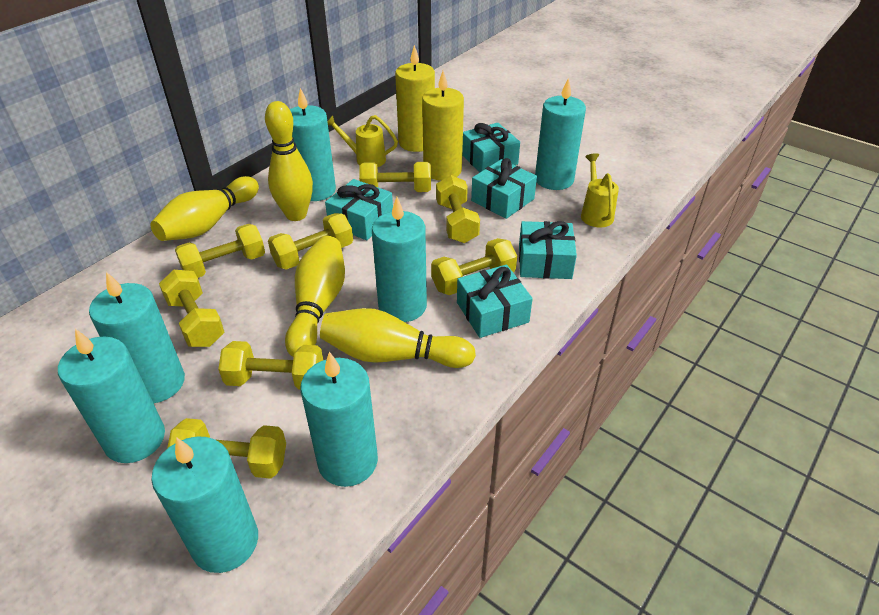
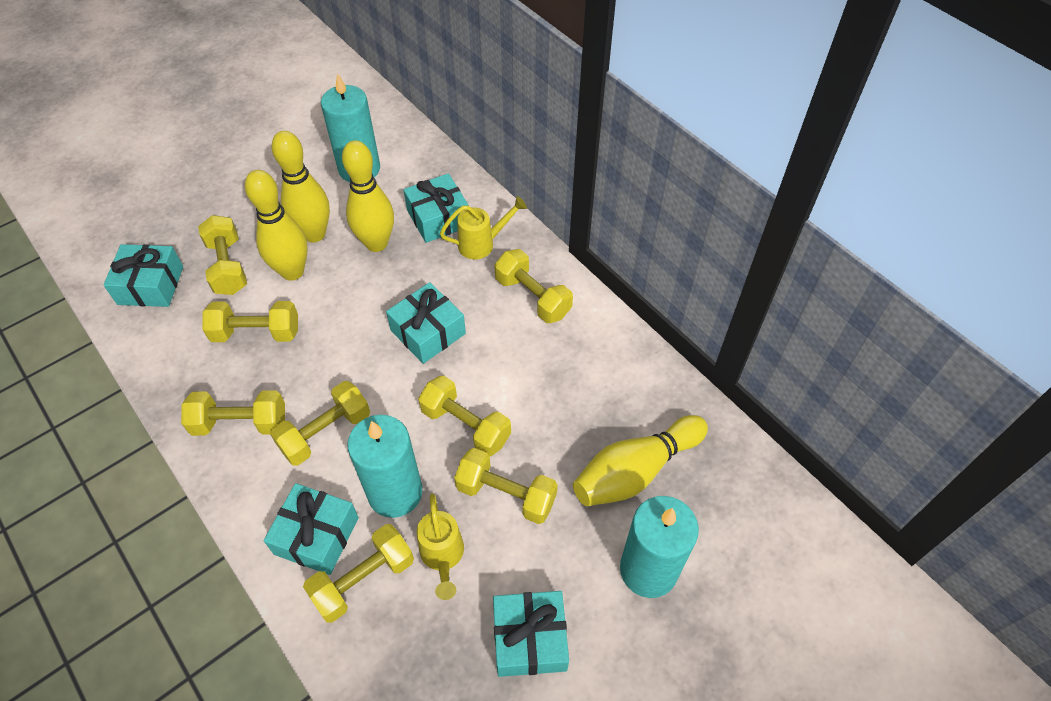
turquoise candle: 7 -> 3
yellow candle: 2 -> 0

